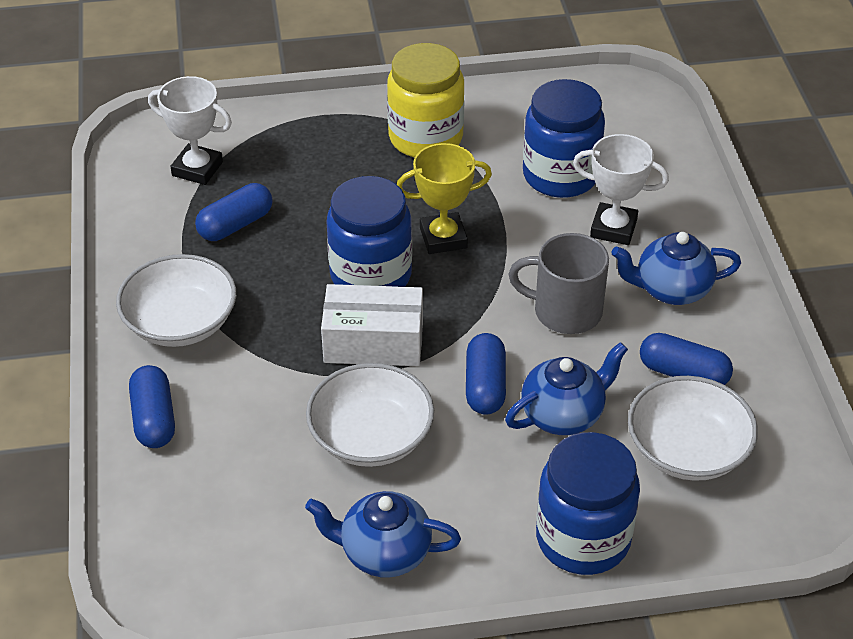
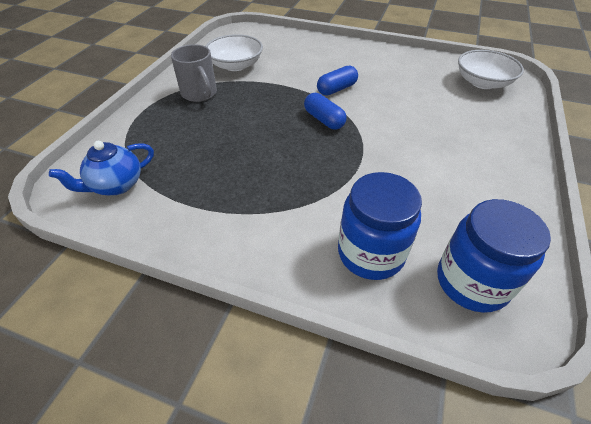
blue capsule: 4 -> 2
blue jar: 3 -> 2
blue teapot: 3 -> 1
white bowl: 3 -> 2
white box: 1 -> 0
white trophy: 2 -> 0
yellow jar: 1 -> 0
yellow trophy: 1 -> 0

